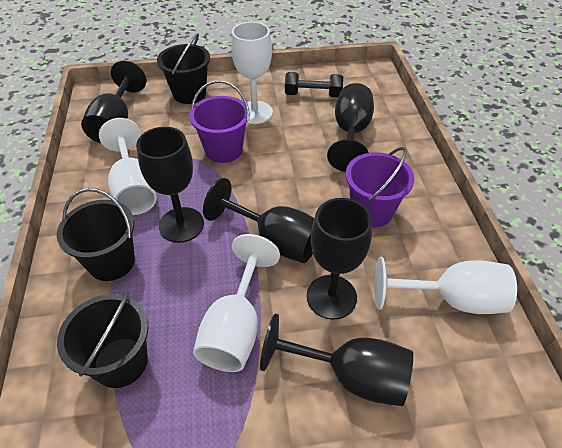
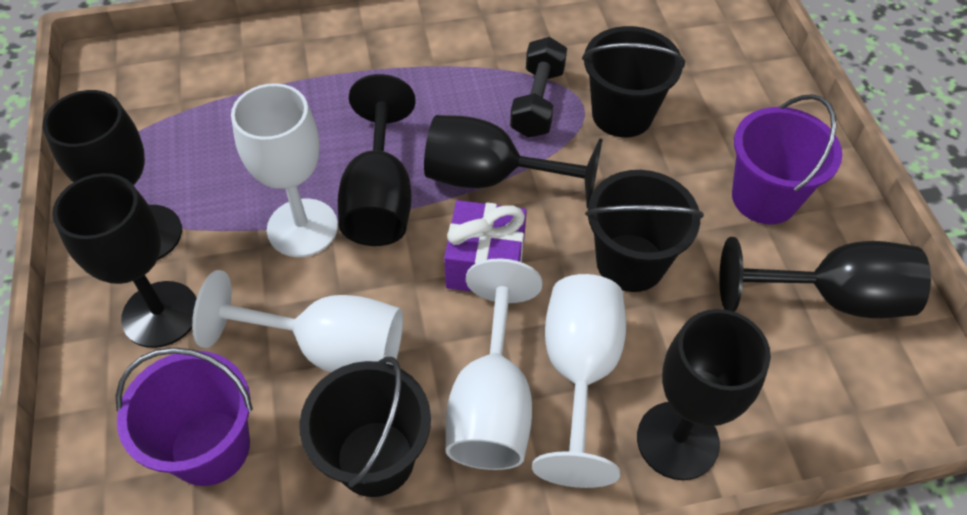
purple gift: 0 -> 1

